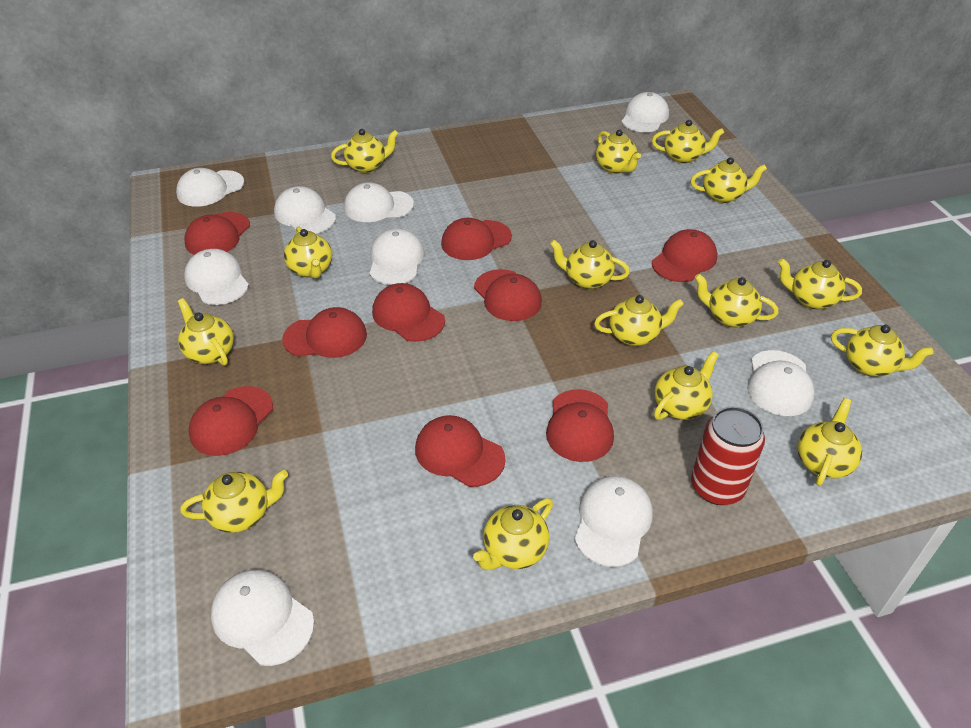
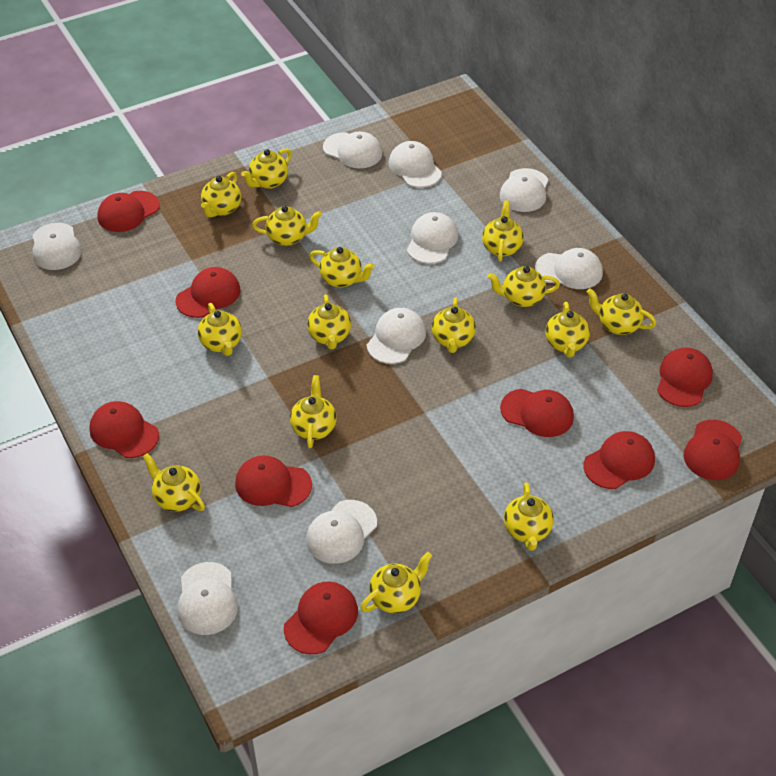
red can: 1 -> 0

